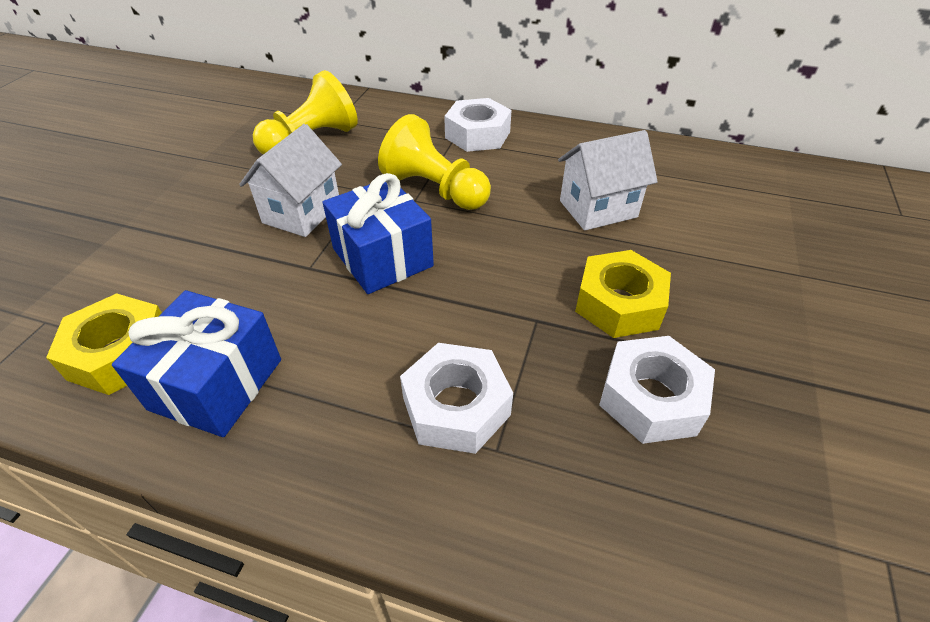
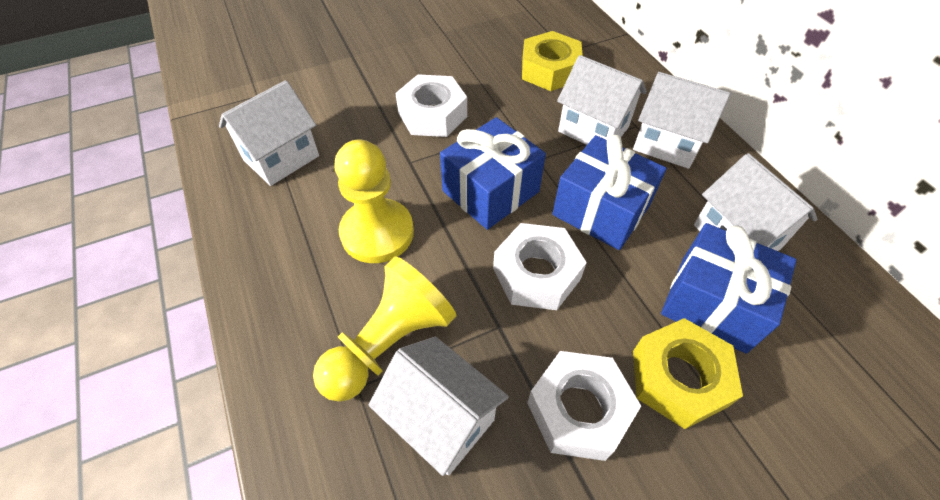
blue gift: 2 -> 3
white house: 2 -> 5

